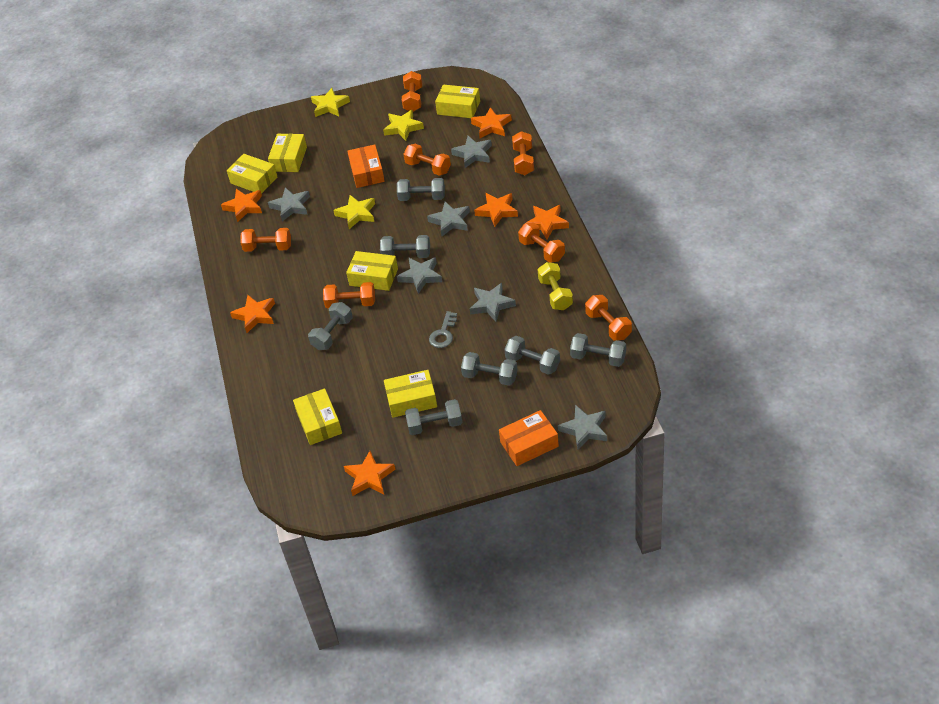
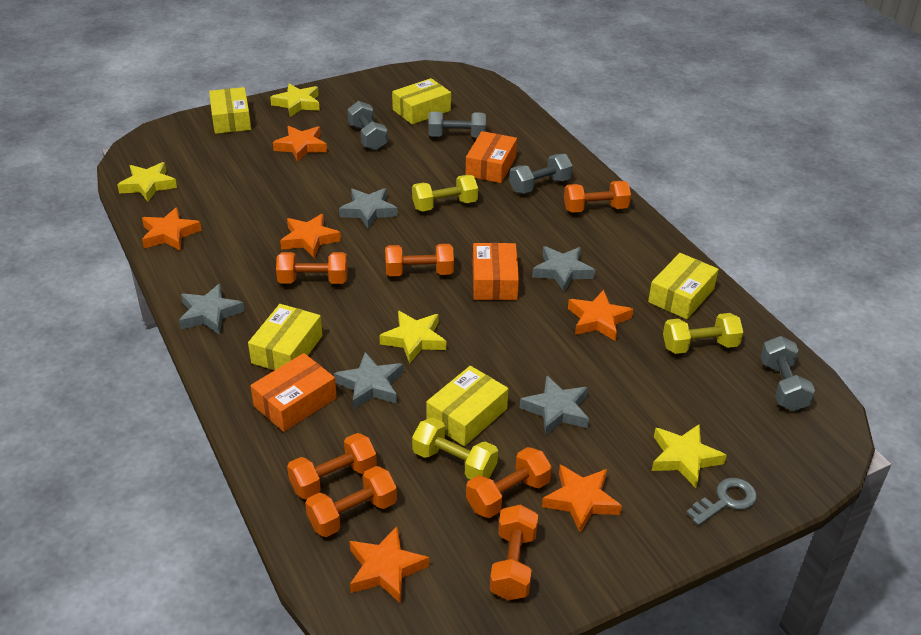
grey dumbbell: 7 -> 4
grey star: 6 -> 5
orange box: 2 -> 3
yellow box: 6 -> 5
yellow dumbbell: 1 -> 3
yellow star: 3 -> 4

